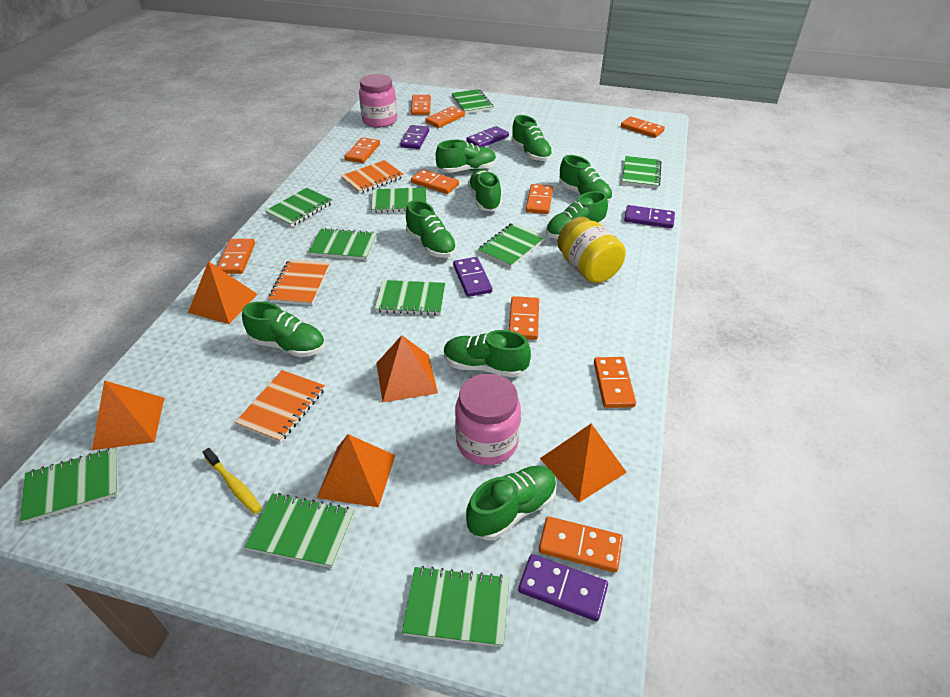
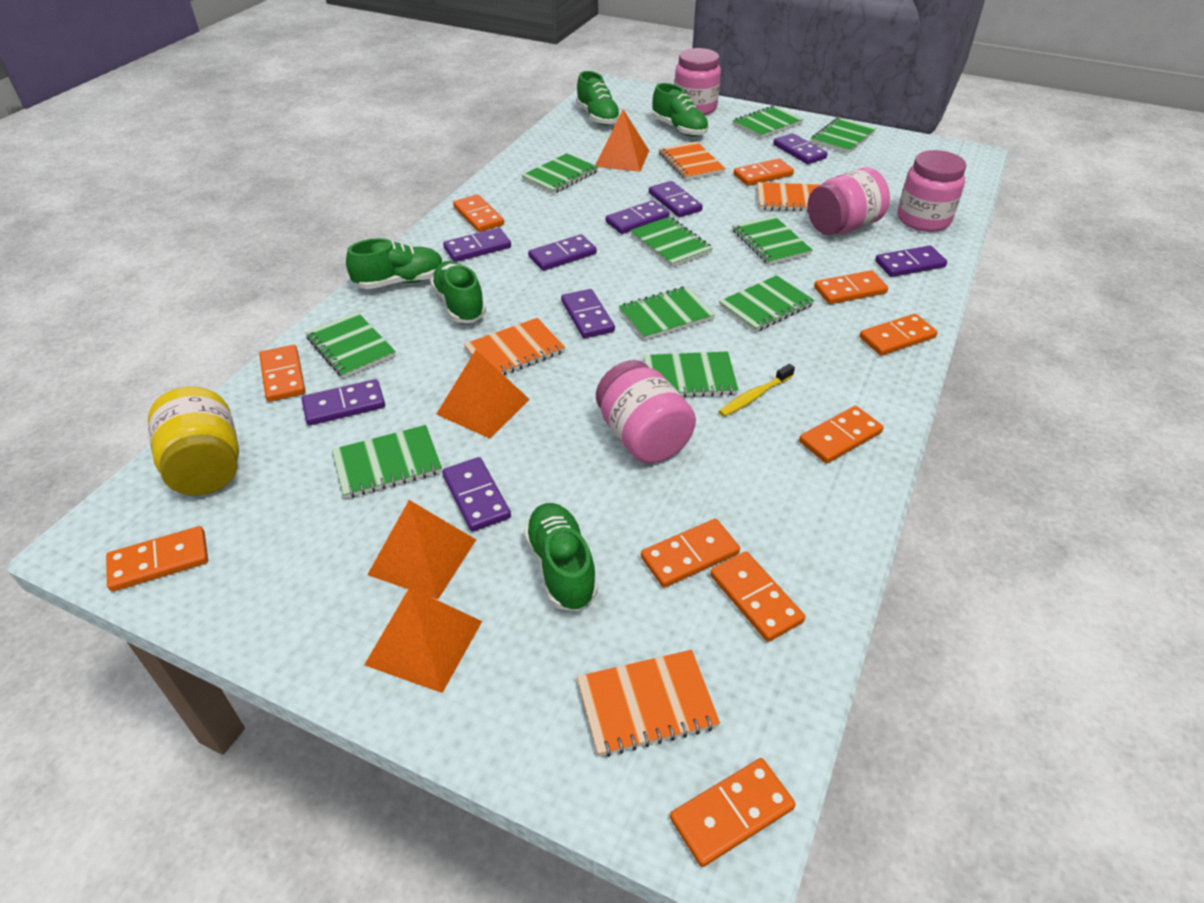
green shoe: 9 -> 5
orange notebook: 3 -> 4
orange pyramid: 5 -> 4
pink jar: 2 -> 4
purple domino: 5 -> 9

